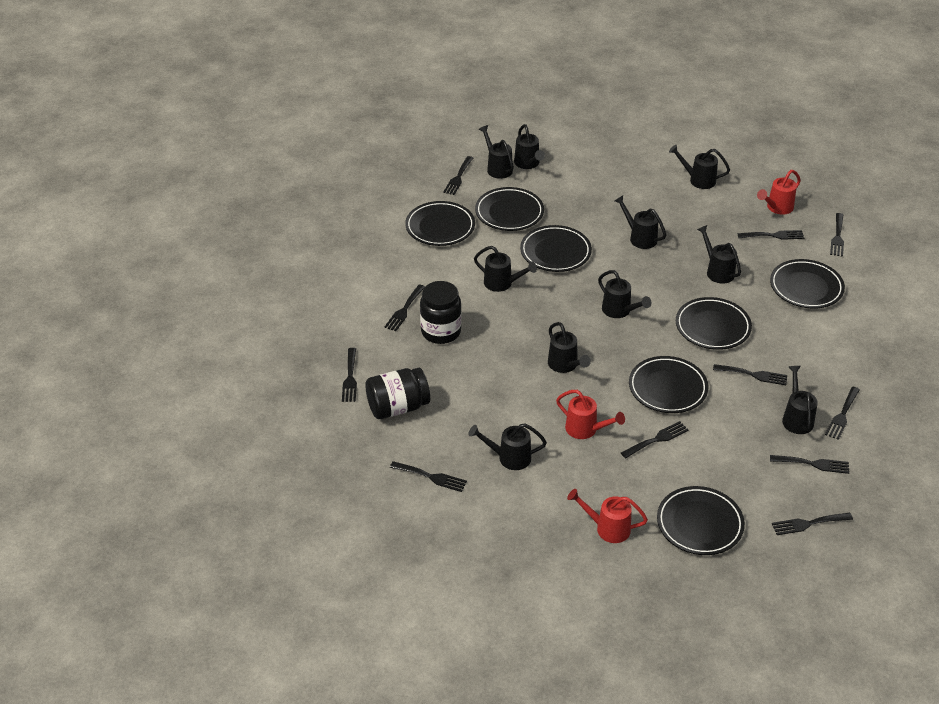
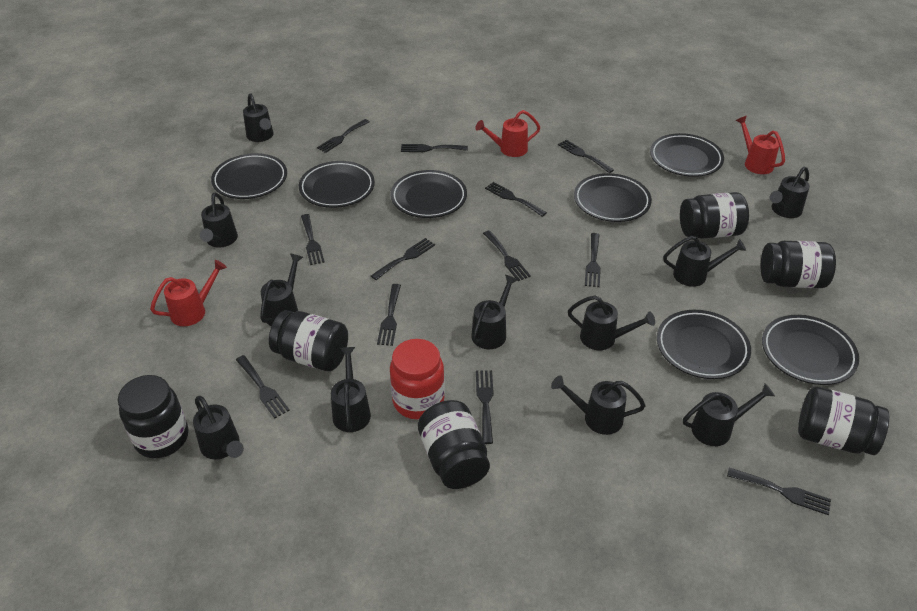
black fork: 11 -> 12
black jar: 2 -> 6
black watering can: 10 -> 11
red jar: 0 -> 1

